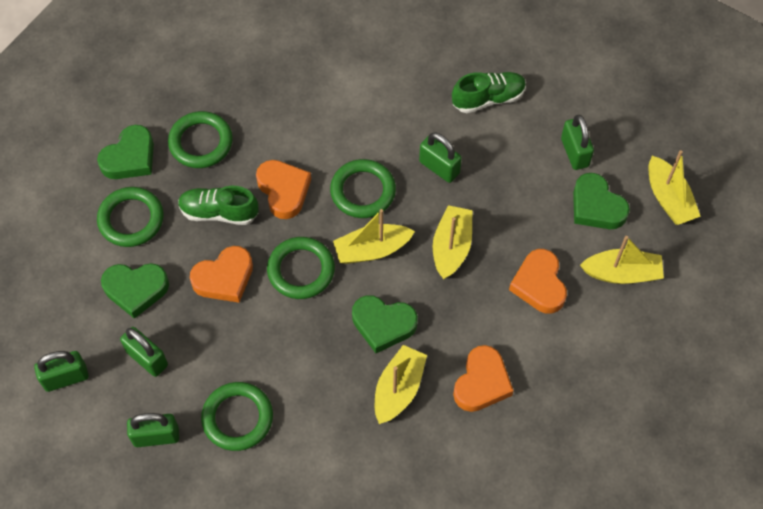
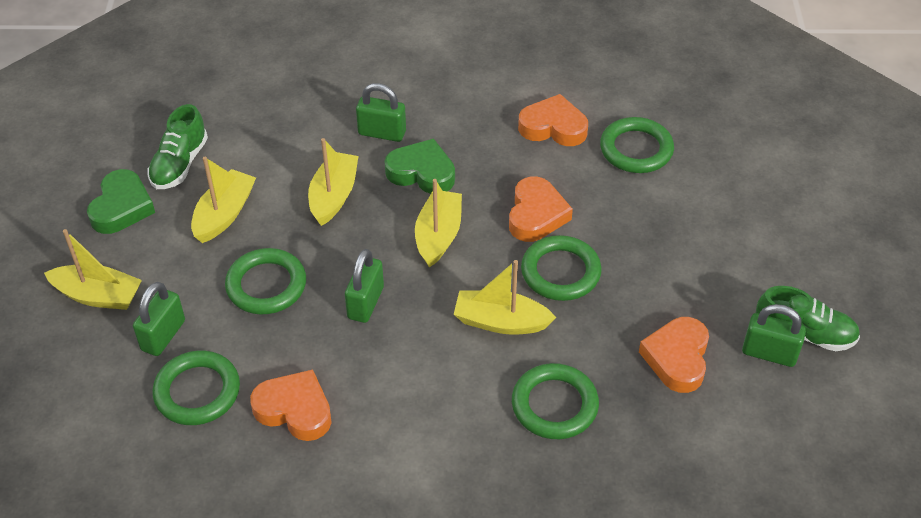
green heart: 4 -> 2
green padlock: 5 -> 4

